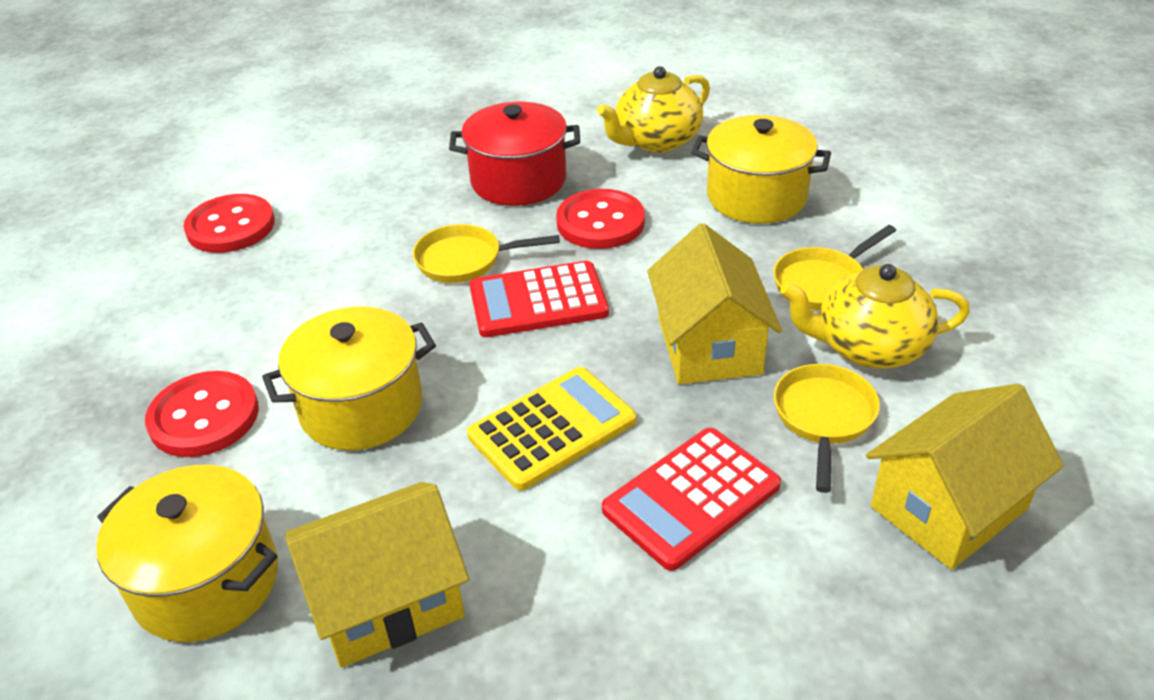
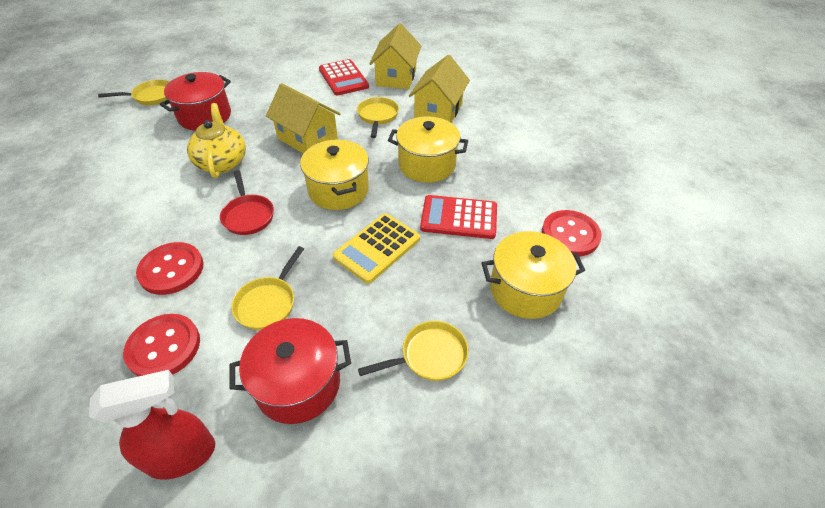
red pan: 0 -> 1
red pot: 1 -> 2
red spray bottle: 0 -> 1
yellow pan: 3 -> 4
yellow teapot: 2 -> 1

